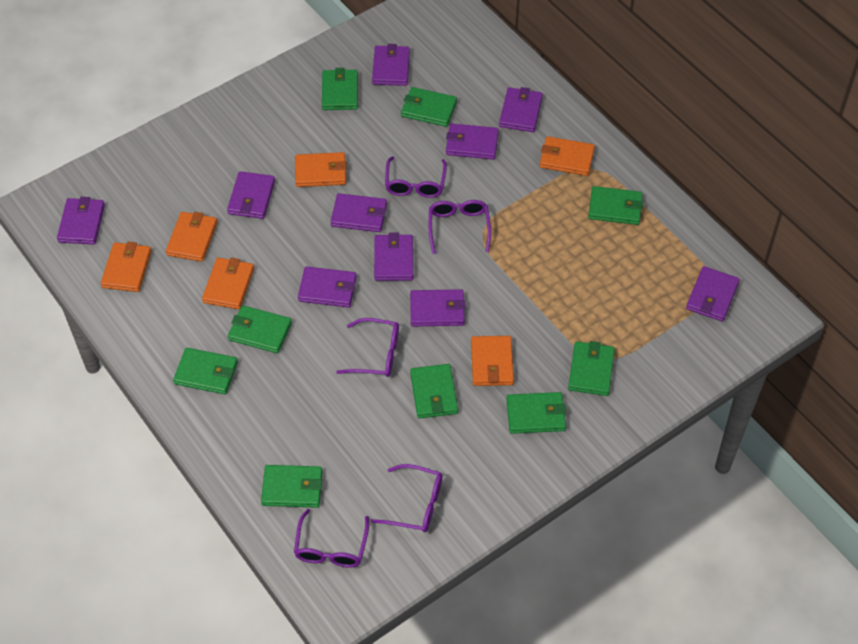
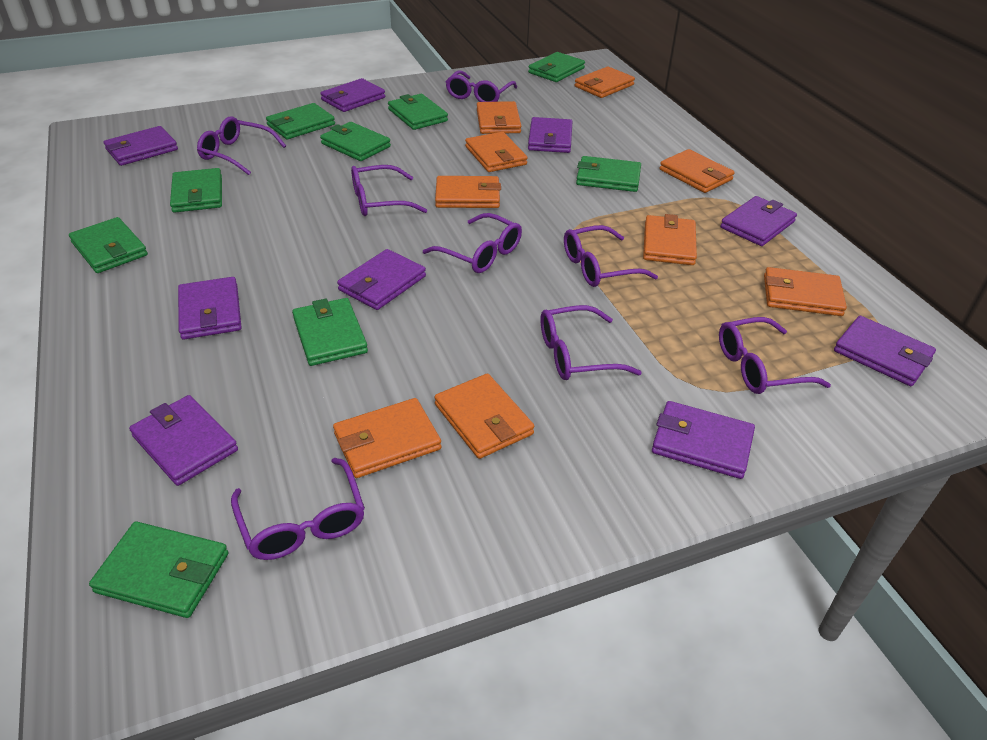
orange wallet: 6 -> 9
purple glasses: 5 -> 8
purple wallet: 10 -> 9

